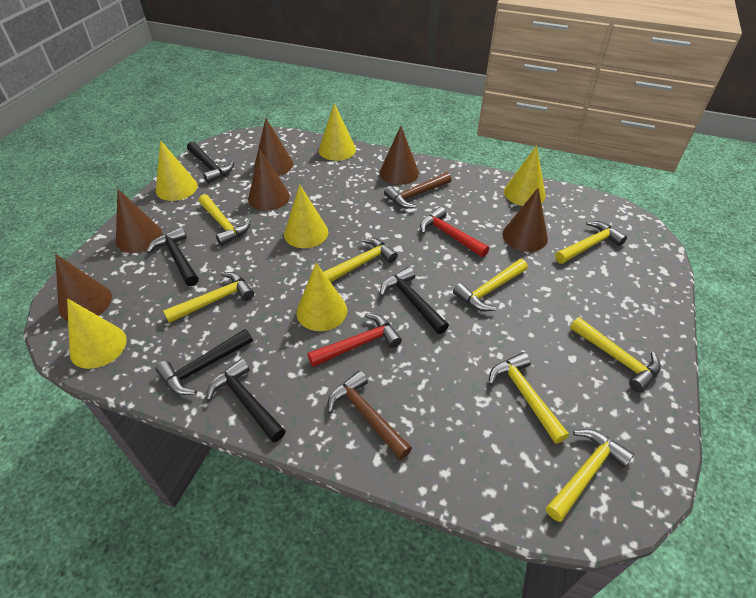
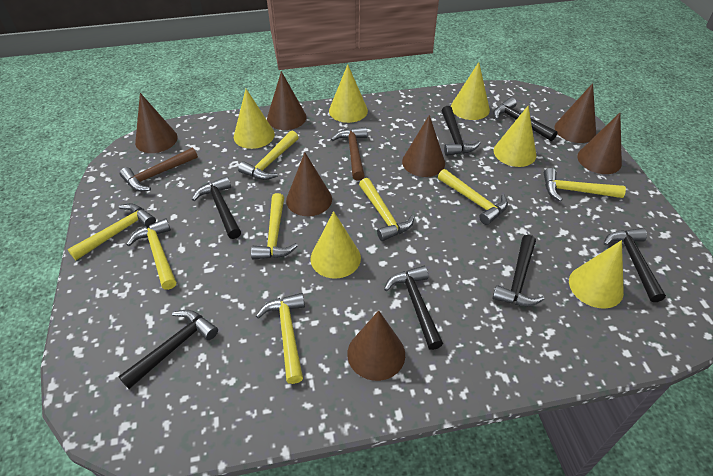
black hammer: 5 -> 7
brown cone: 6 -> 7
red hammer: 2 -> 0

